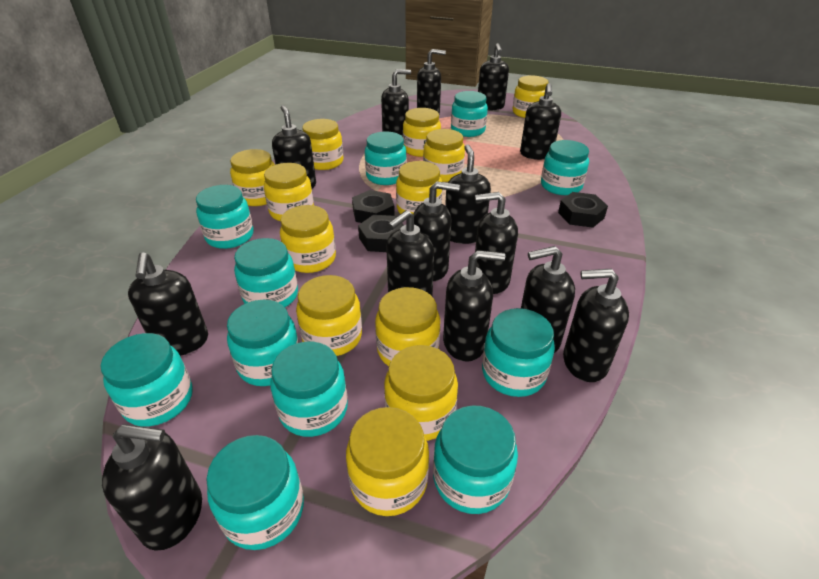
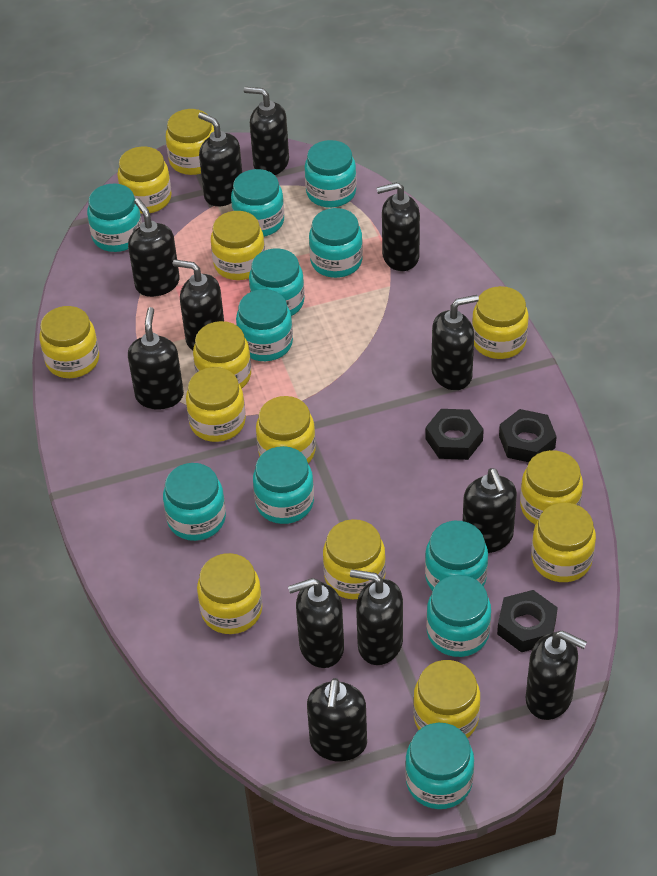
black soap dispenser: 14 -> 12
yellow jar: 12 -> 13

